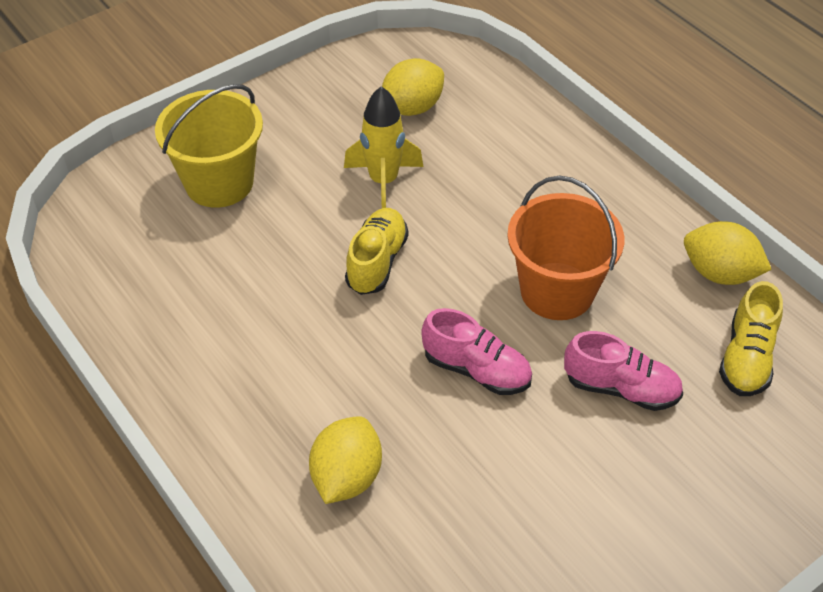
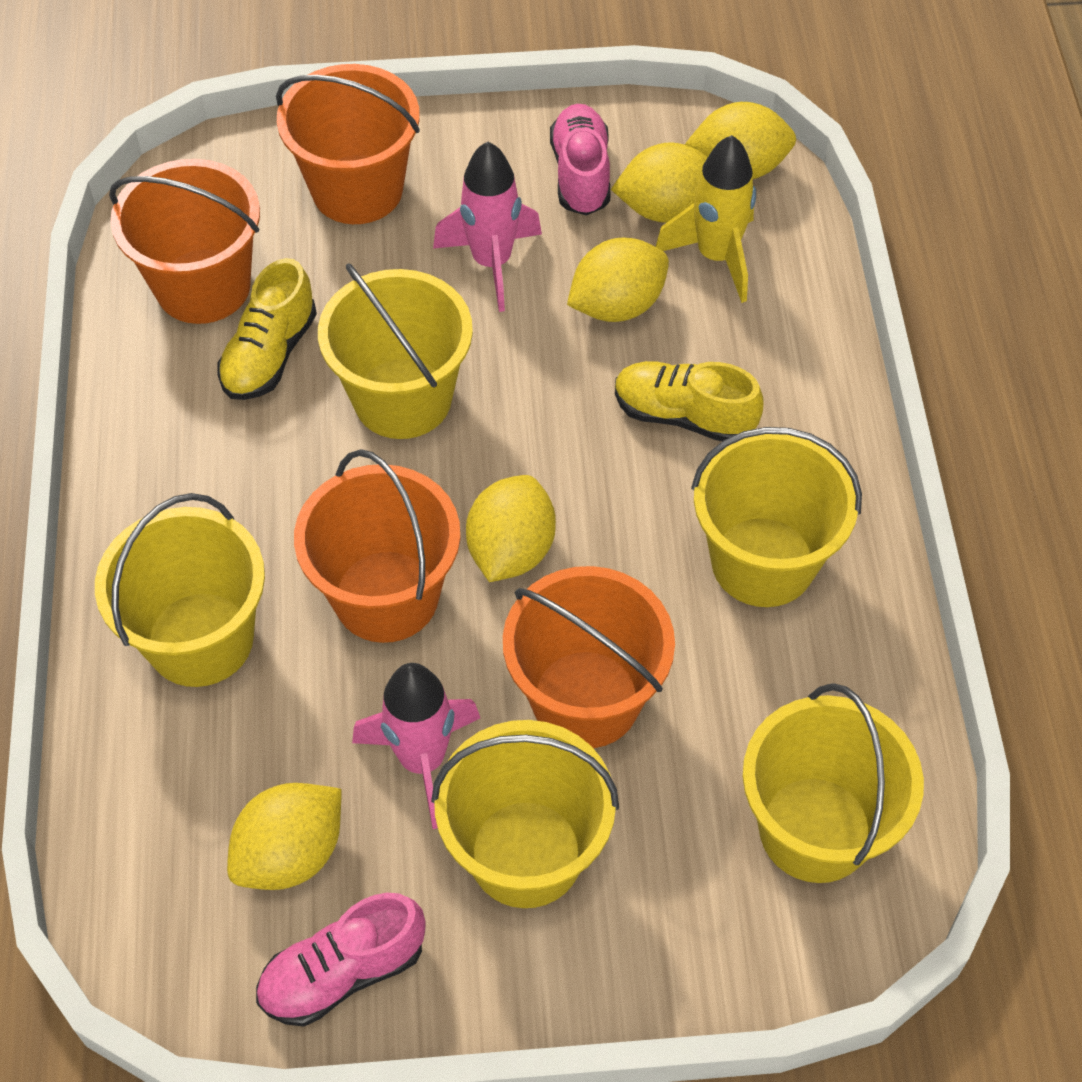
orange bucket: 1 -> 4
pink rocket: 0 -> 2
yellow bucket: 1 -> 5
yellow lemon: 3 -> 5

